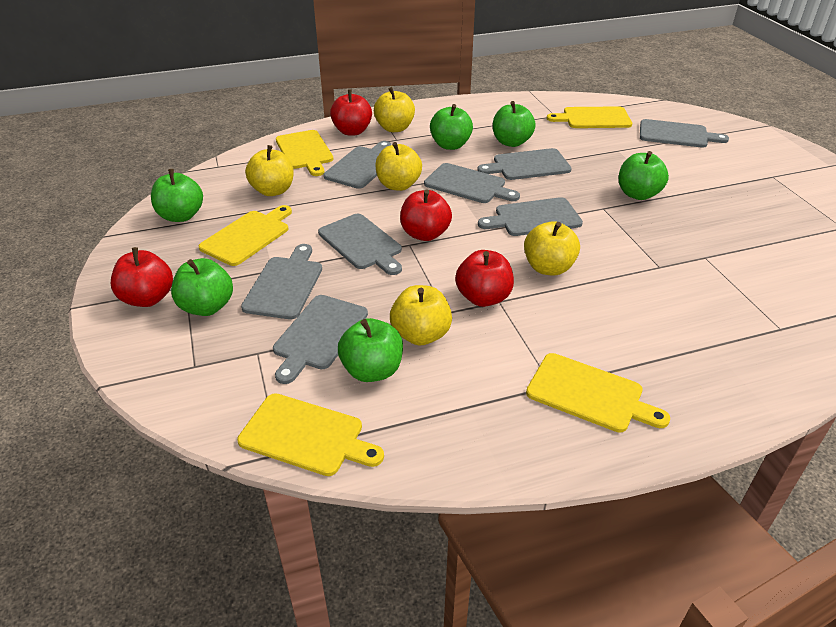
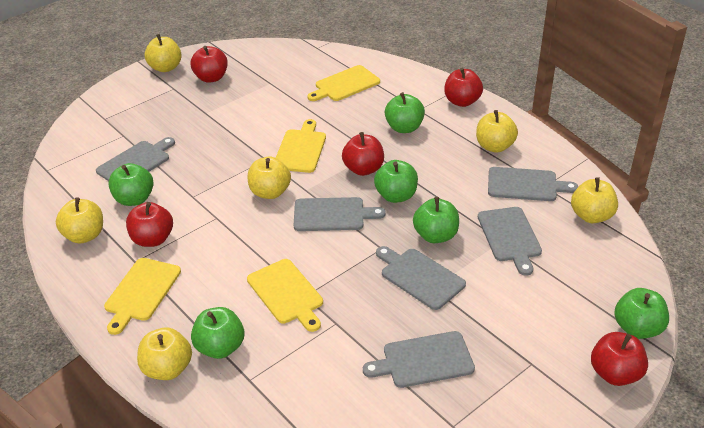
grey cutting board: 8 -> 6
red apple: 4 -> 5
yellow apple: 5 -> 6
yellow cutting board: 5 -> 4

